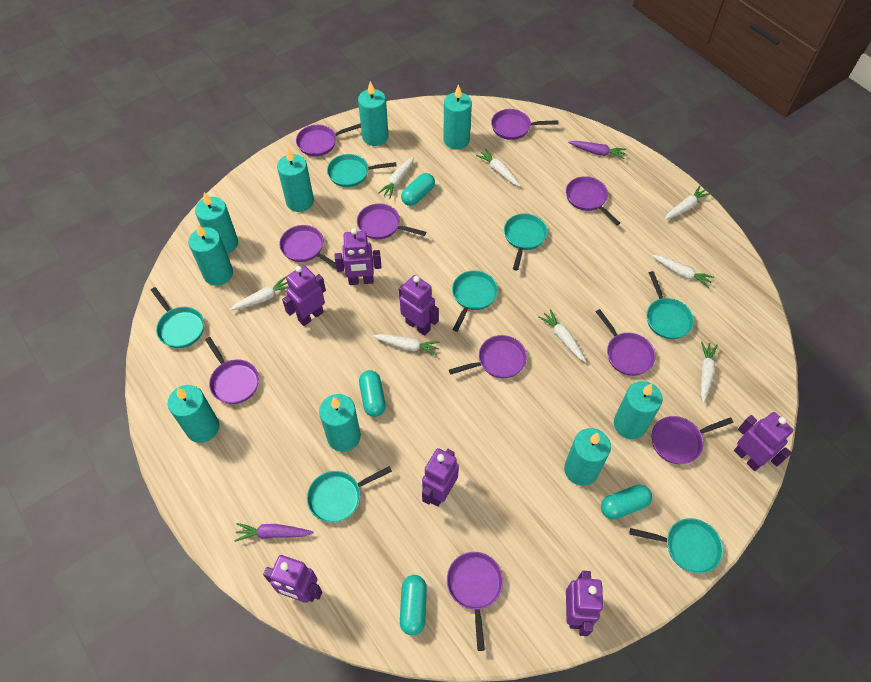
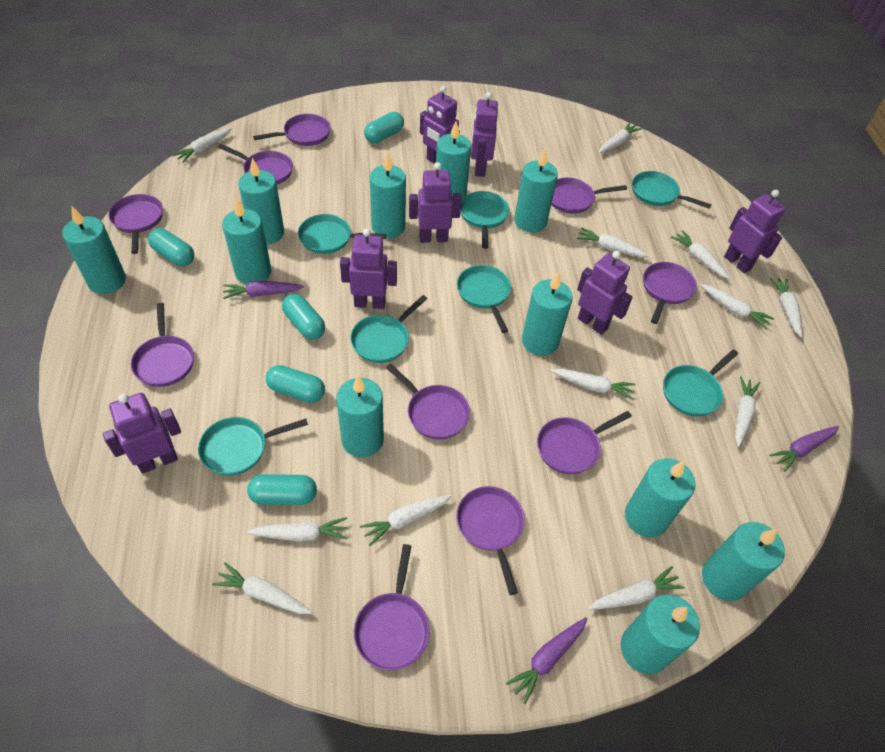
purple carrot: 2 -> 3
turquoise candle: 9 -> 11
turquoise capsule: 4 -> 5
white carrot: 8 -> 12

